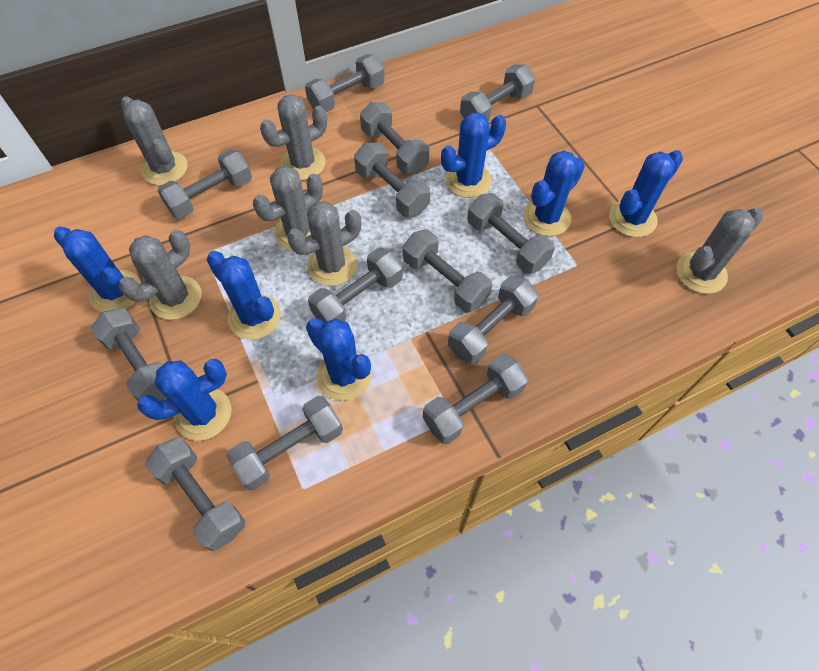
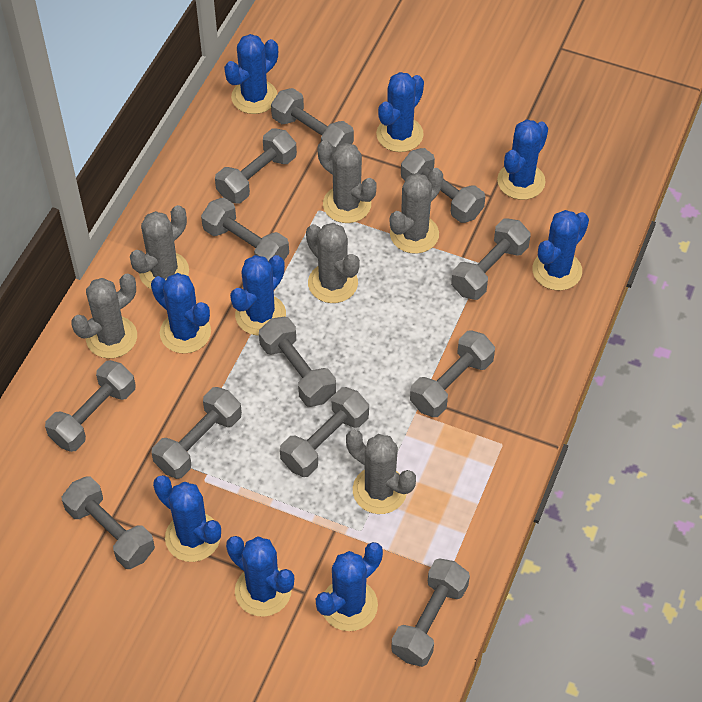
blue cactus: 7 -> 9
grey dumbbell: 13 -> 12

